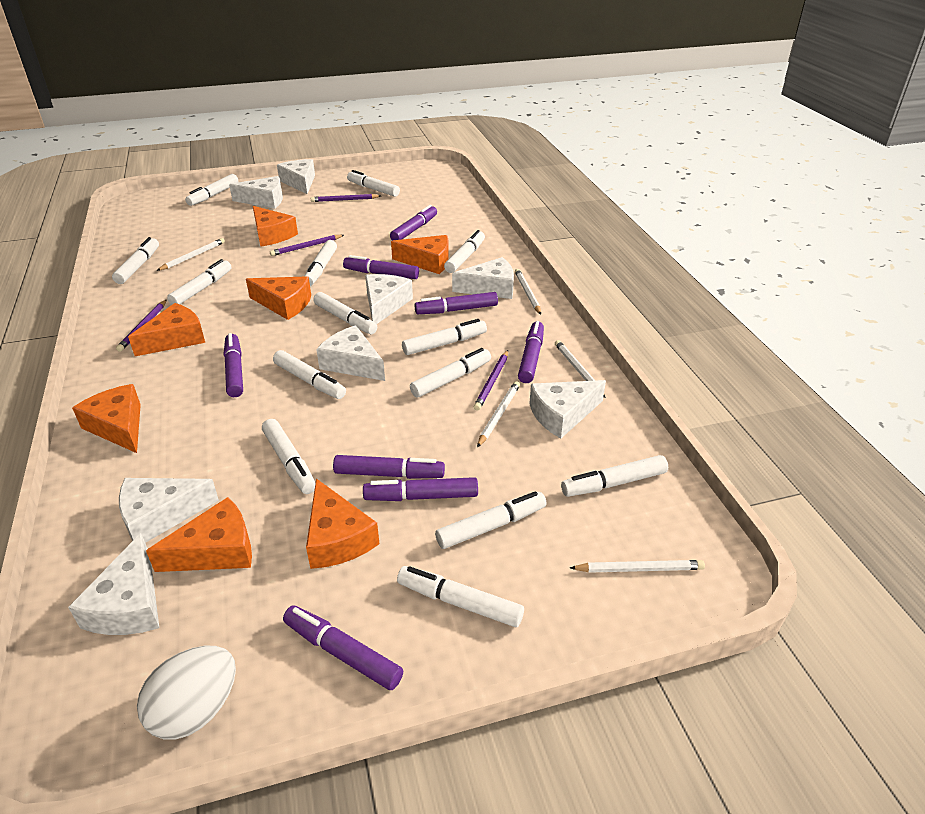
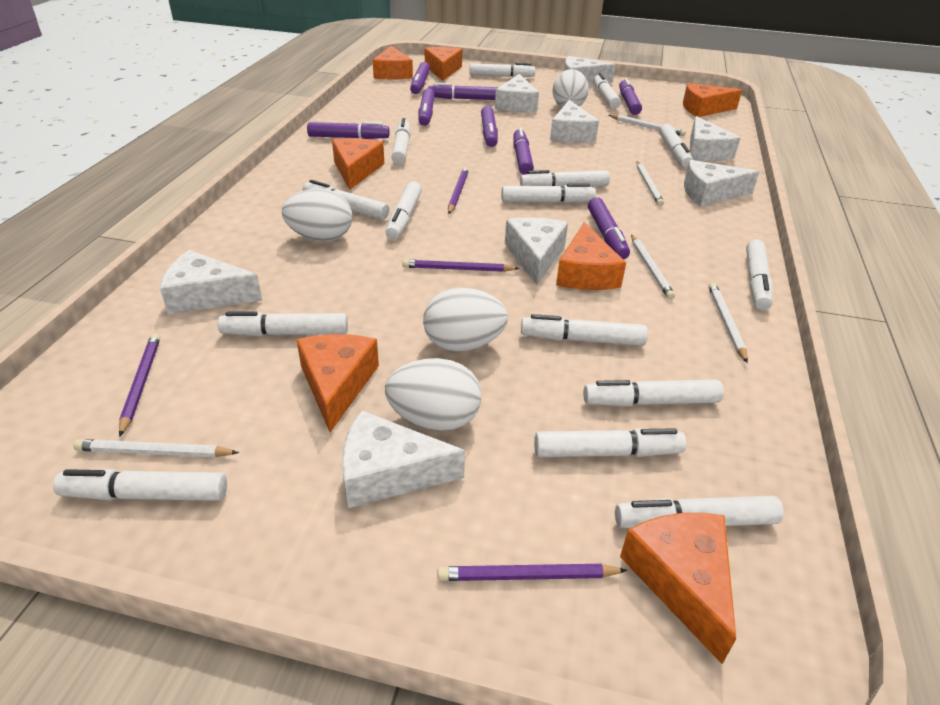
white egg: 1 -> 4
white marker: 14 -> 15

